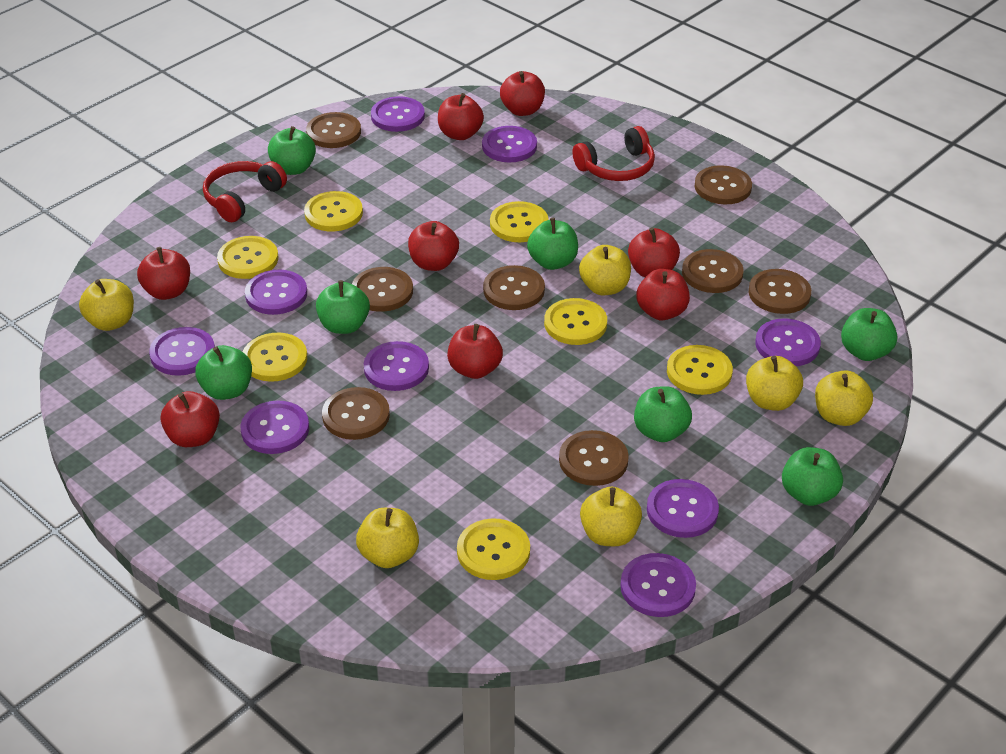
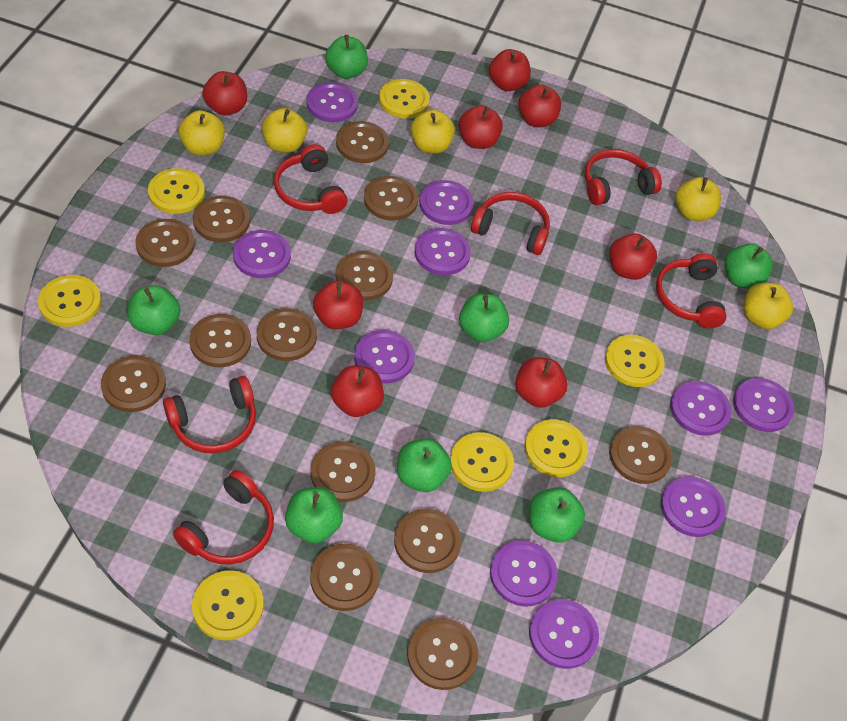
brown button: 8 -> 13
purple button: 9 -> 10
red headphones: 2 -> 6
yellow apple: 6 -> 5

